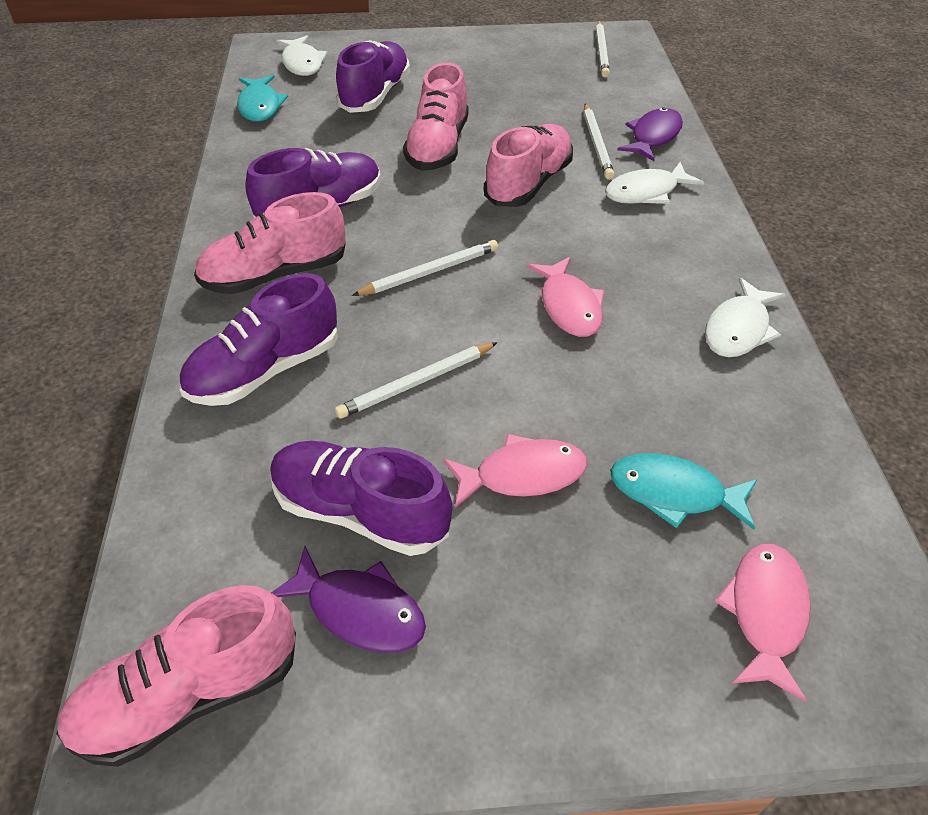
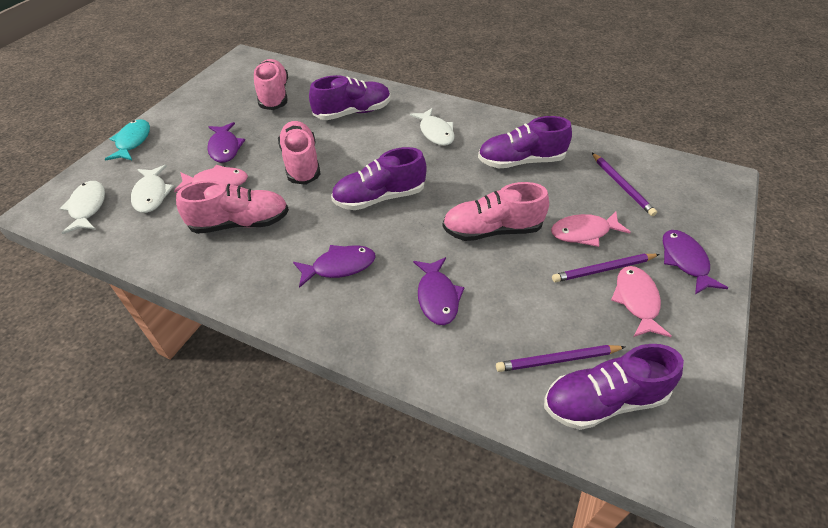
purple fish: 2 -> 4
purple pencil: 0 -> 3
turquoise fish: 2 -> 1
white pencil: 4 -> 0

